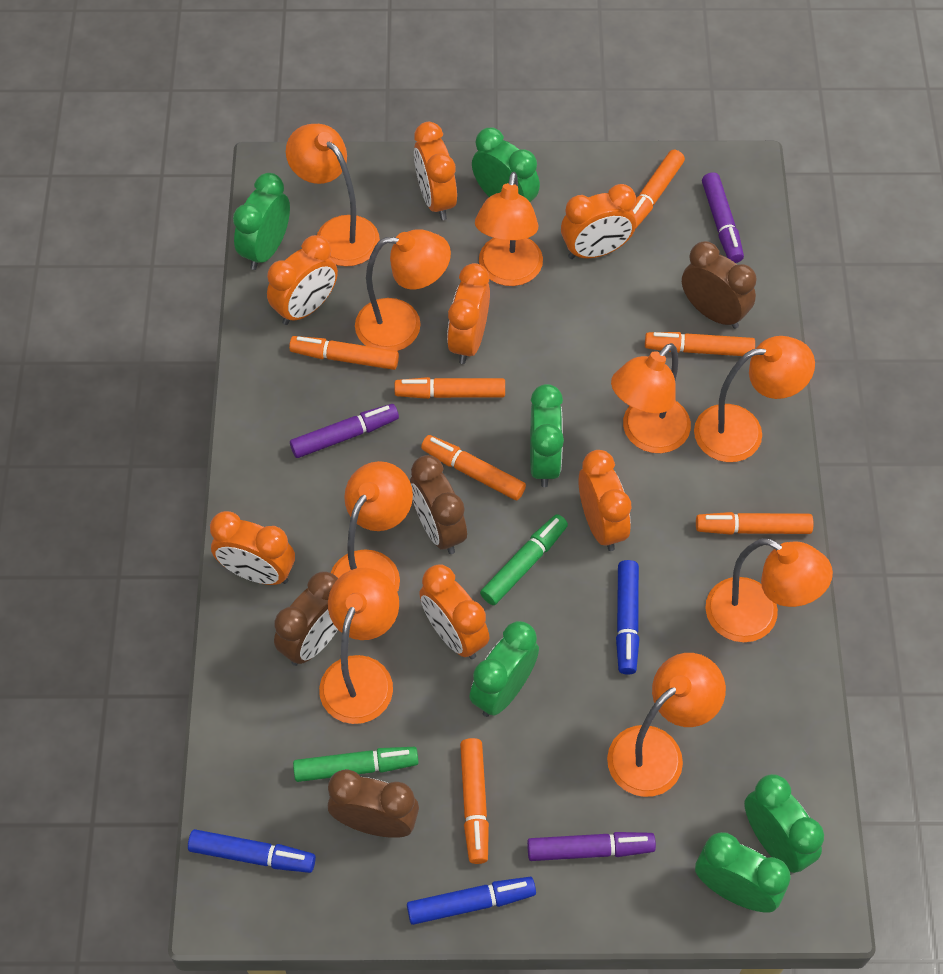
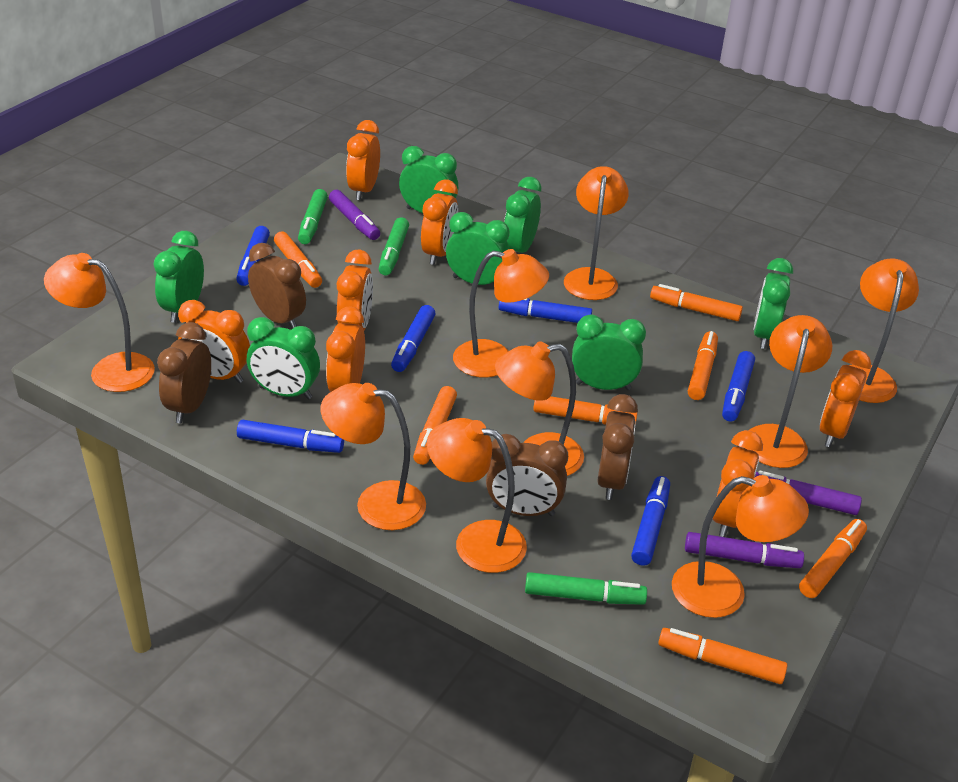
blue marker: 3 -> 6
green clock: 6 -> 7
green marker: 2 -> 3

